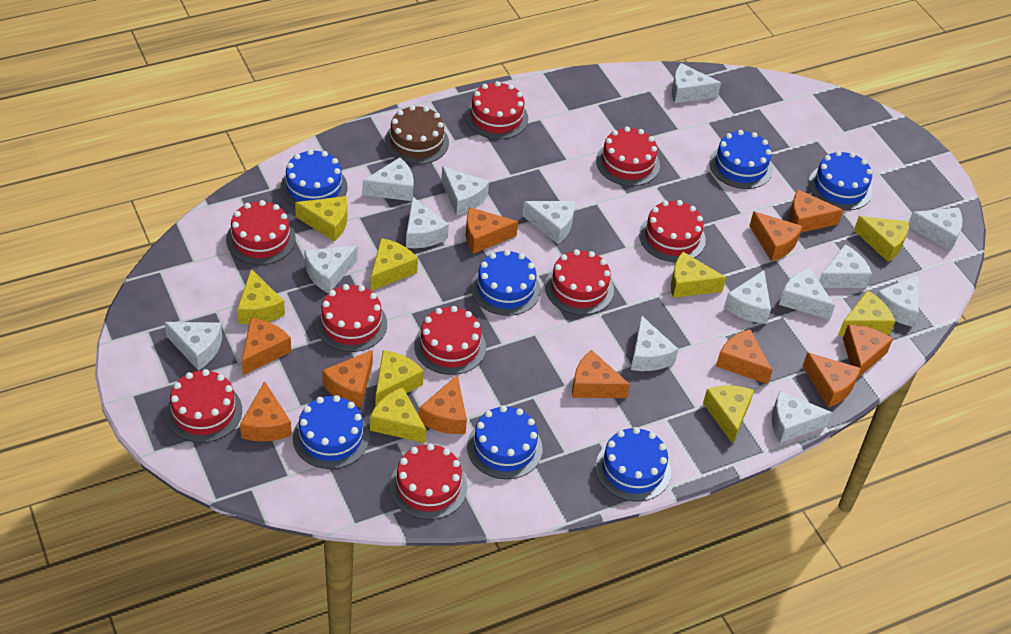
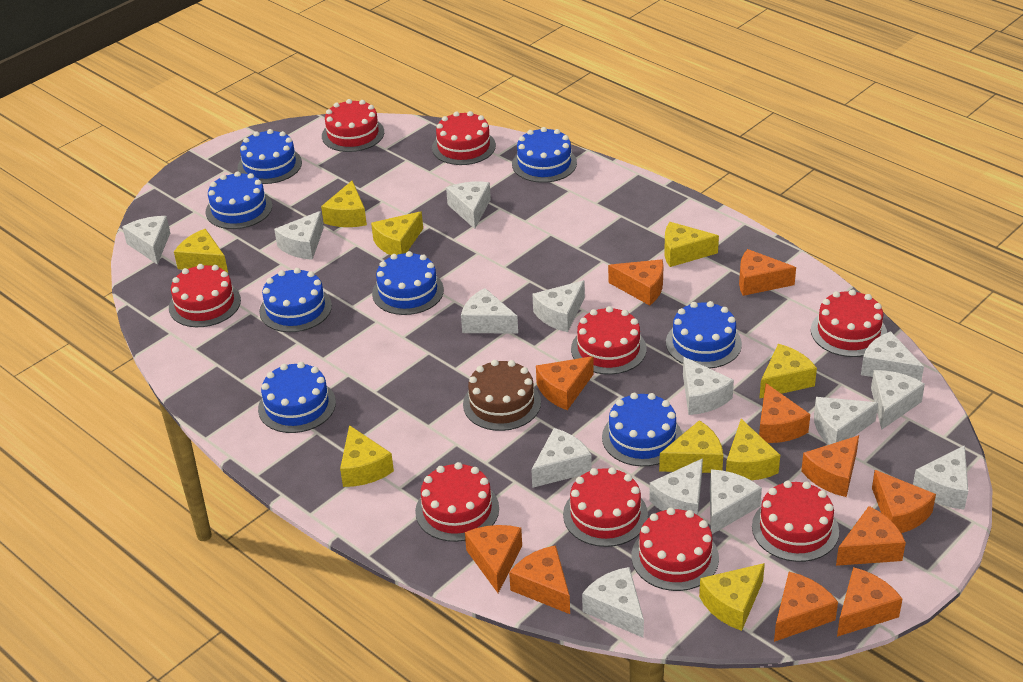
blue cake: 7 -> 8

